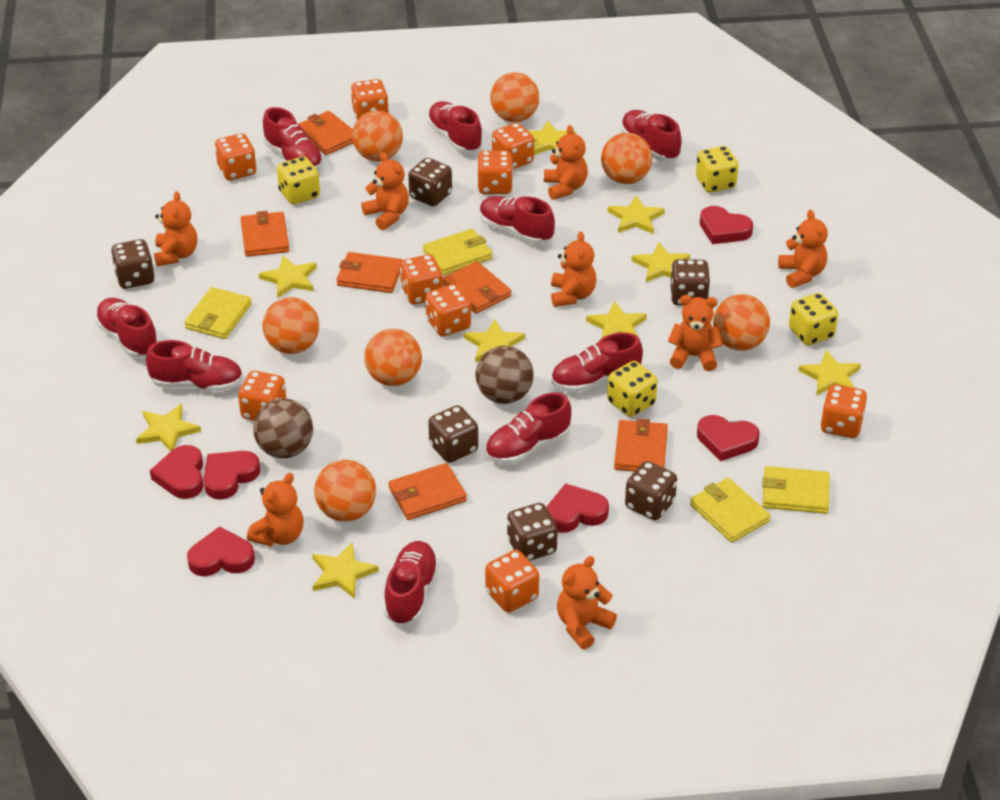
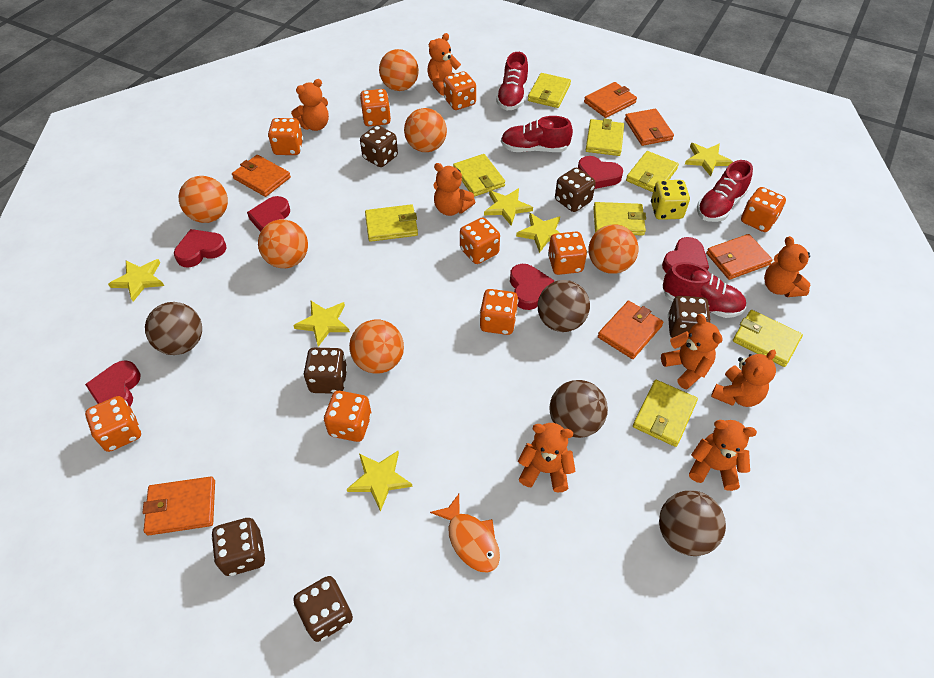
brown ball: 2 -> 4
orange ball: 7 -> 6
orange fish: 0 -> 1
red shoe: 9 -> 4
yellow dice: 4 -> 1
yellow star: 9 -> 6
yellow wallet: 4 -> 8

